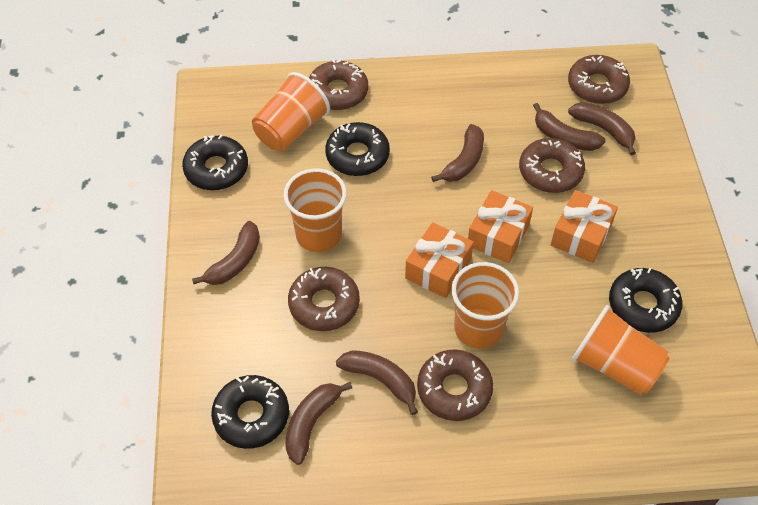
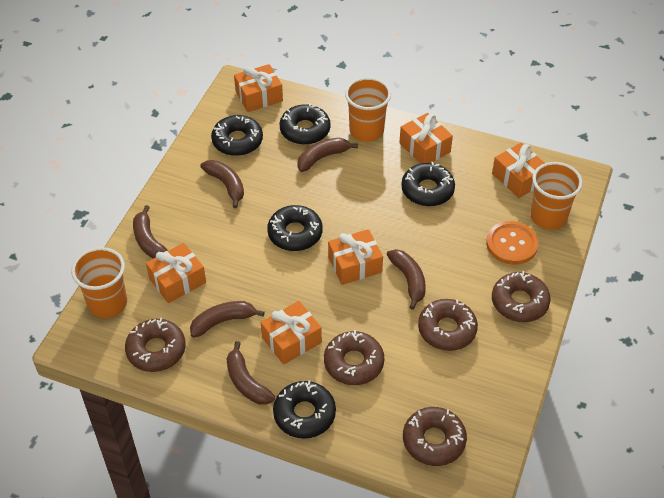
black donut: 4 -> 5
orange button: 0 -> 1
orange cup: 4 -> 3
orange gift: 3 -> 6

